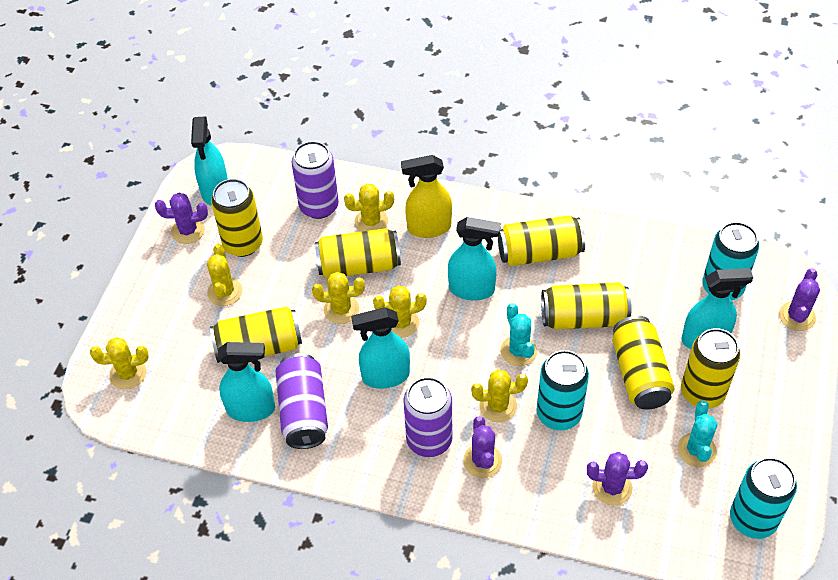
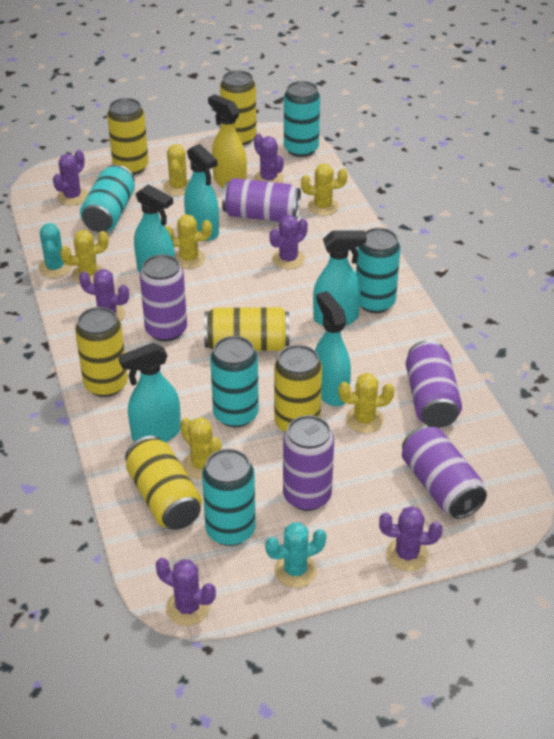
purple cactus: 4 -> 6
purple can: 3 -> 5
turquoise can: 3 -> 5
yellow can: 7 -> 6

